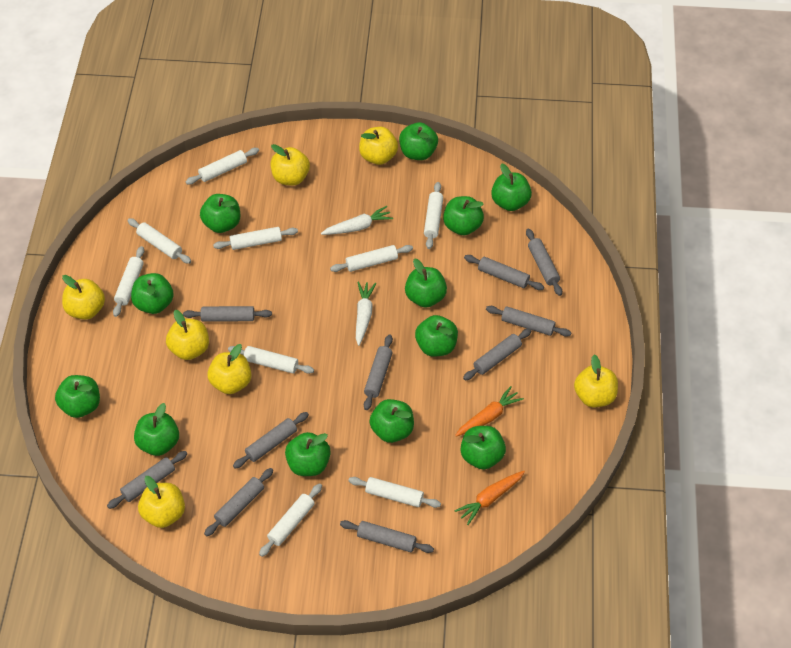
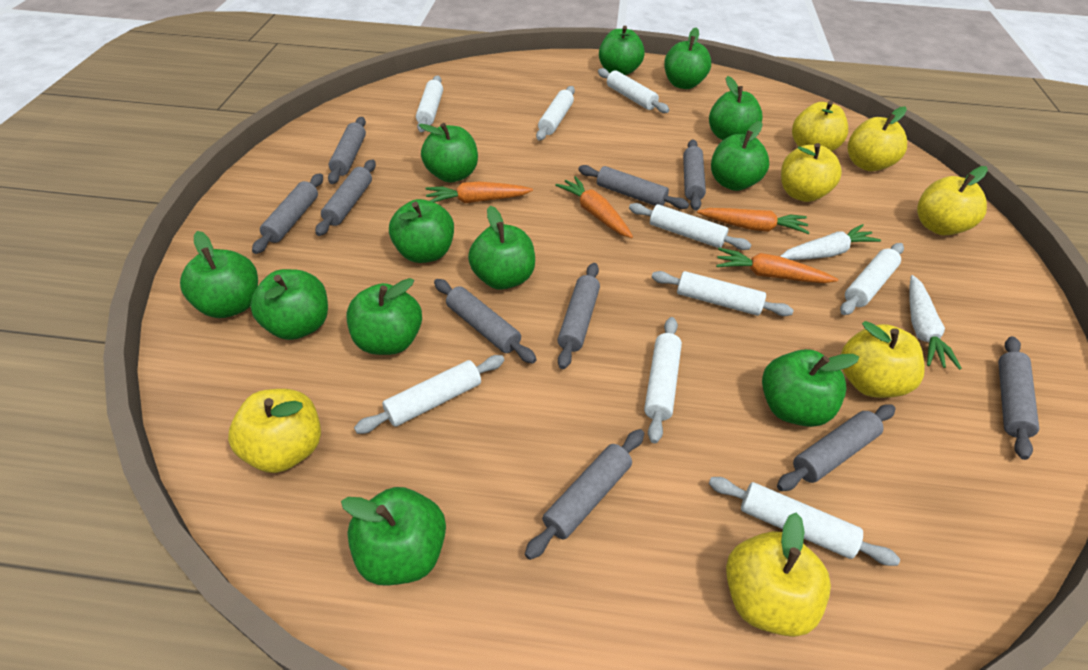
orange carrot: 2 -> 4

